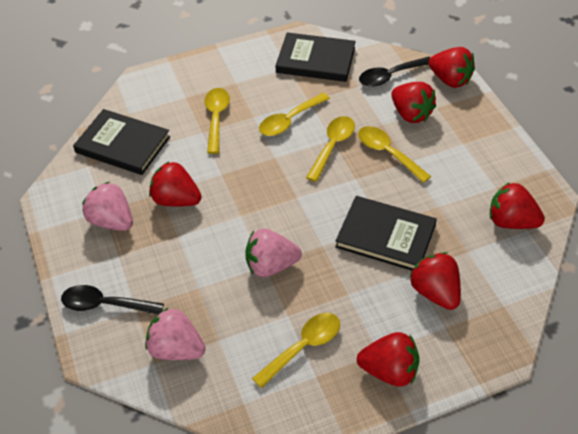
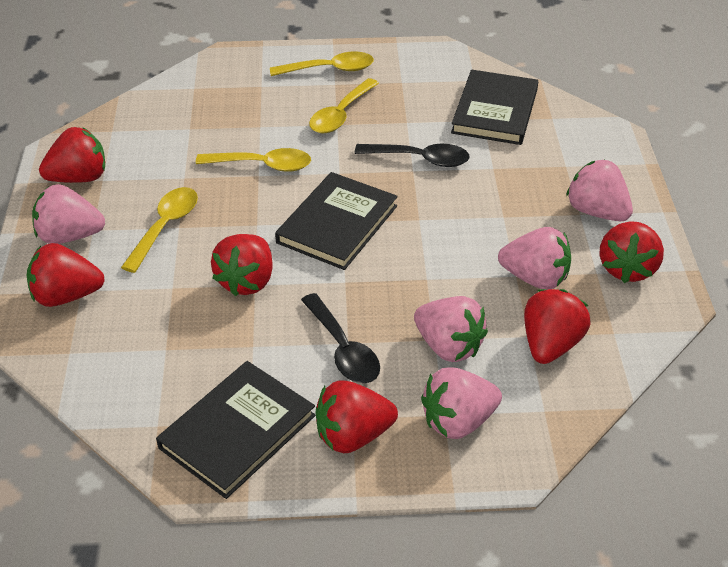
pink strawberry: 3 -> 5
yellow spoon: 5 -> 4

